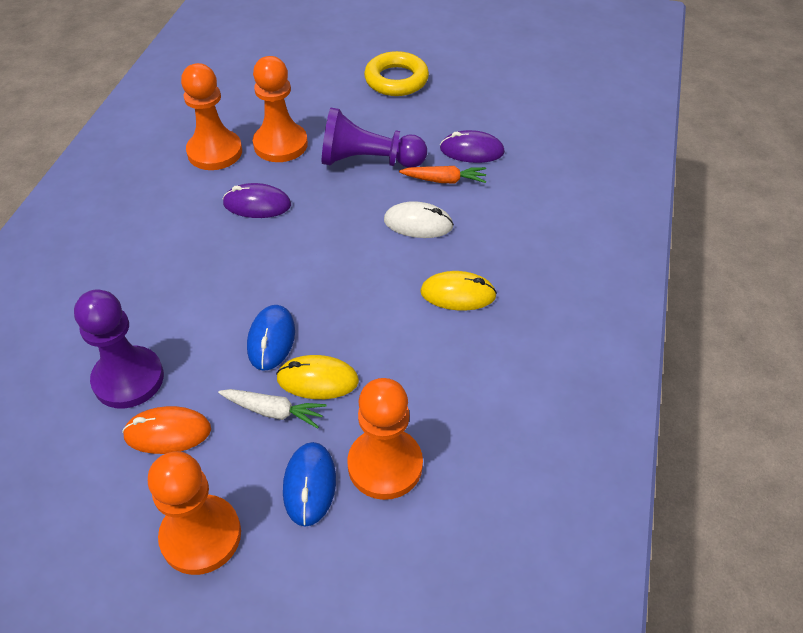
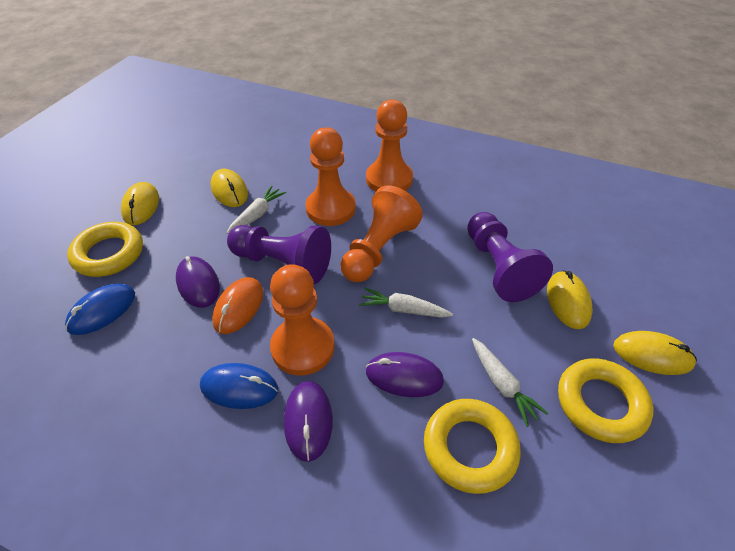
orange carrot: 1 -> 0
purple mouse: 2 -> 3
white carrot: 1 -> 3
white mouse: 1 -> 0
yellow mouse: 2 -> 4
yellow ring: 1 -> 3

